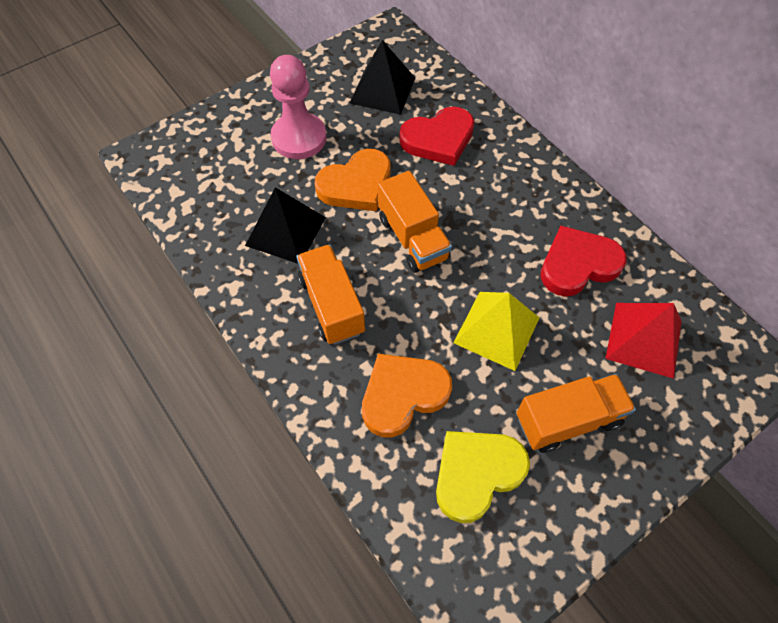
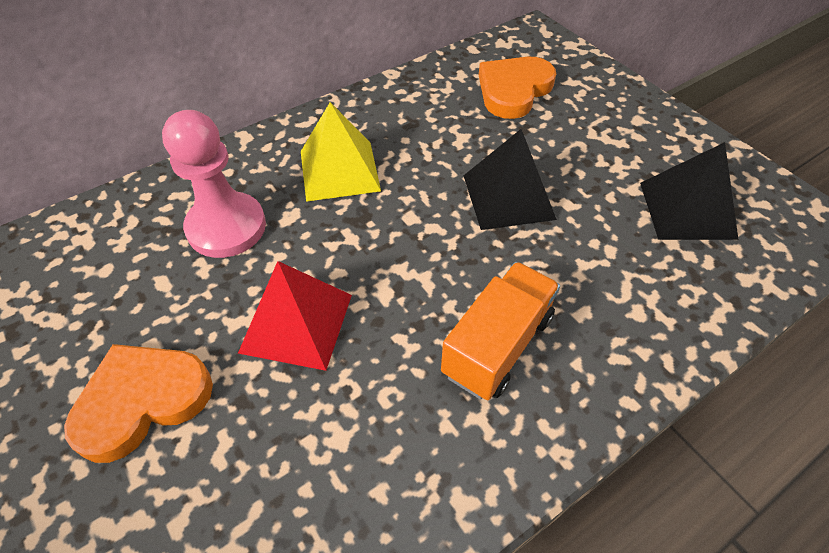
orange truck: 3 -> 1
red heart: 2 -> 0
yellow heart: 1 -> 0

